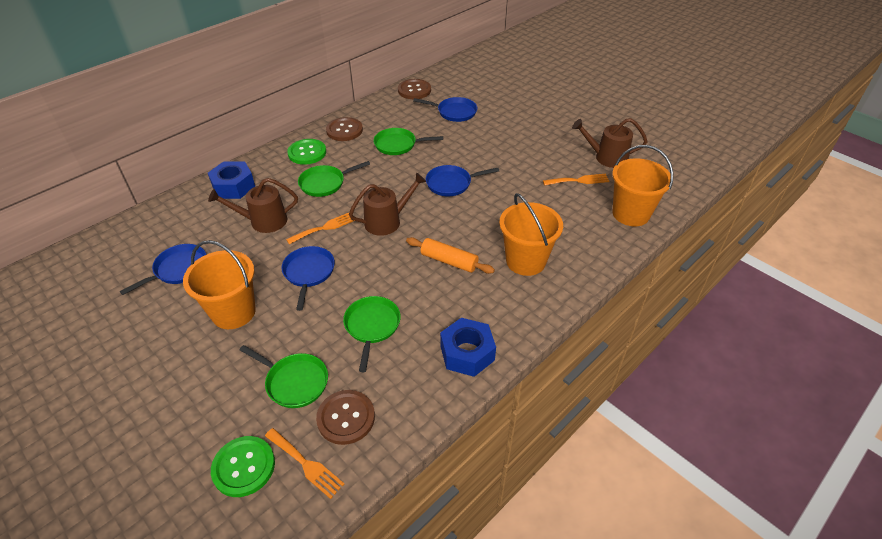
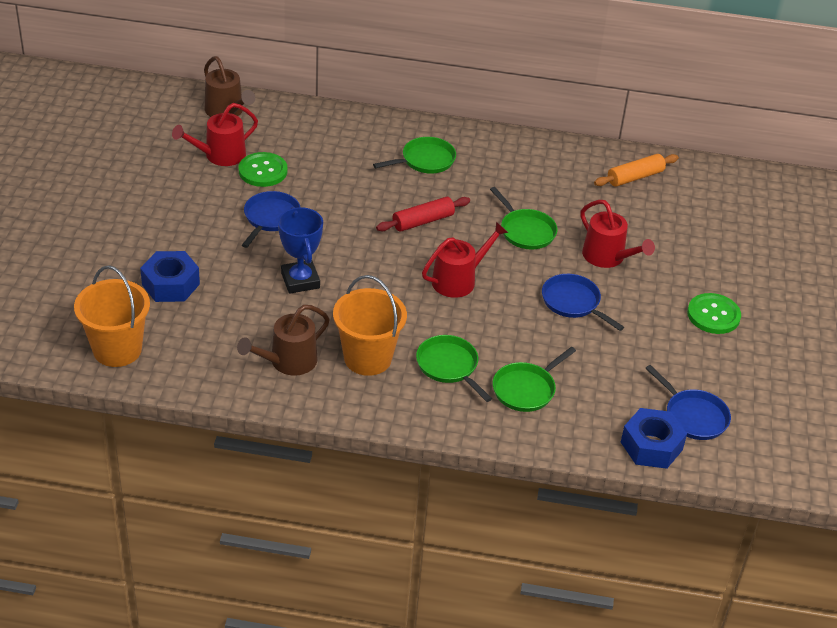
blue pan: 4 -> 3
blue trophy: 0 -> 1
brown button: 3 -> 0
brown watering can: 3 -> 2
orange bucket: 3 -> 2
orange fork: 3 -> 0
red rolling pin: 0 -> 1
red watering can: 0 -> 3

